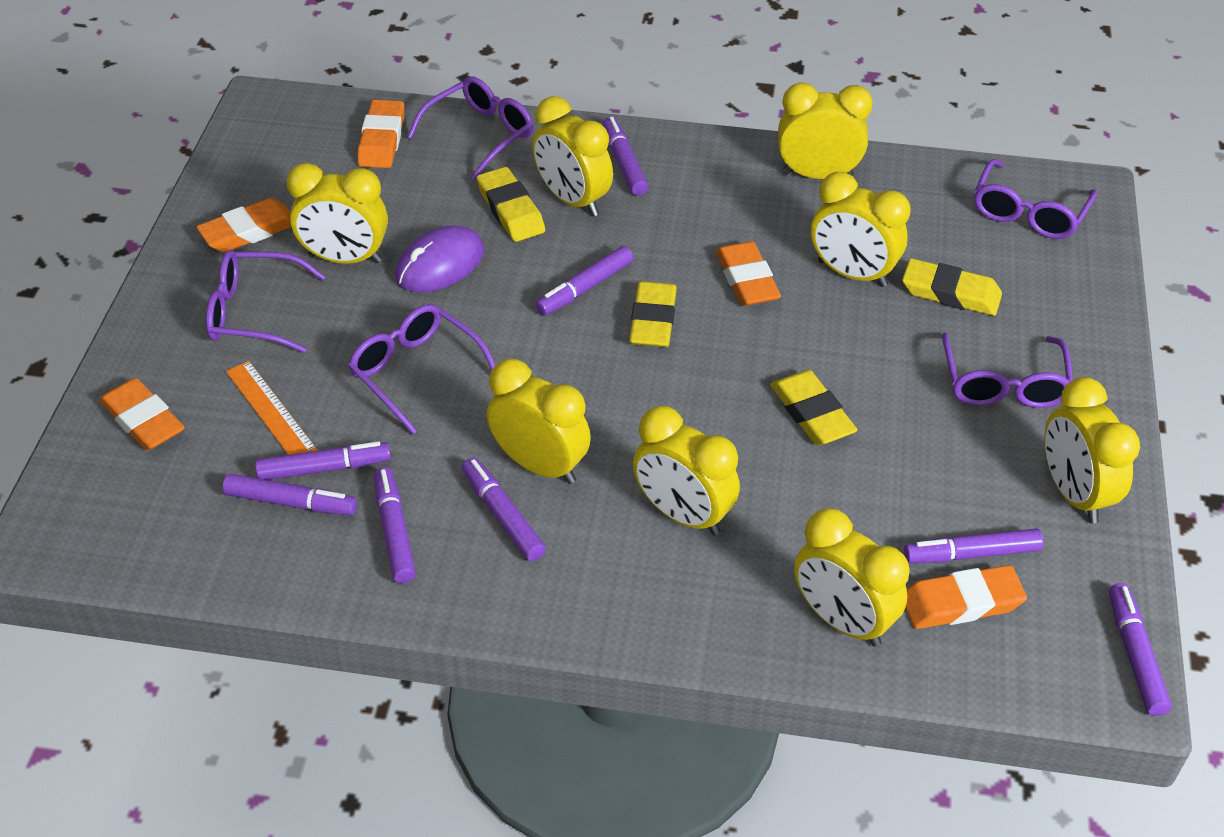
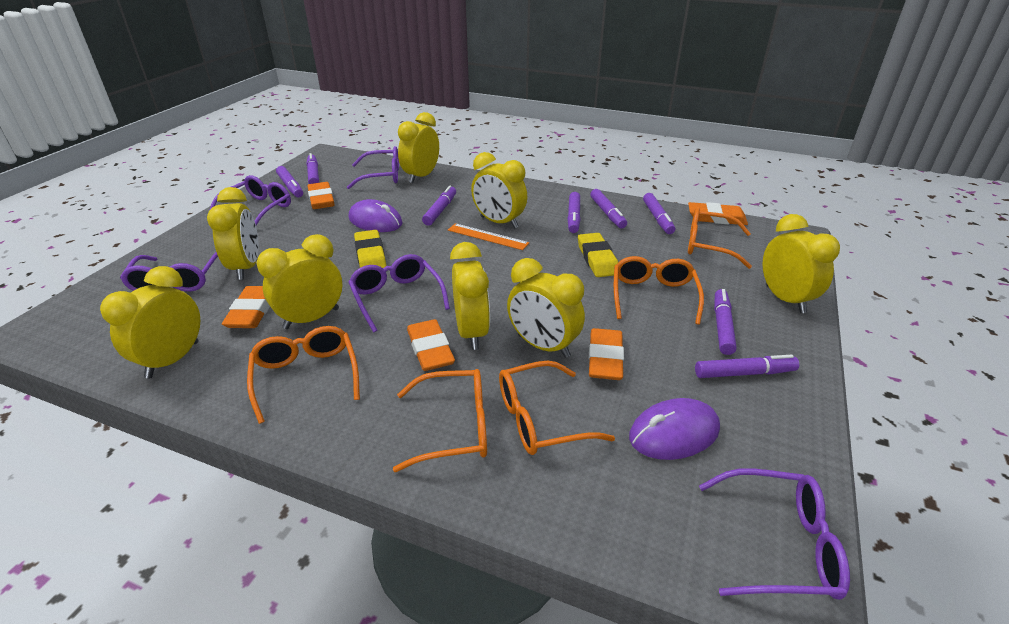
orange glasses: 0 -> 5
purple mouse: 1 -> 2
yellow eraser: 4 -> 2

